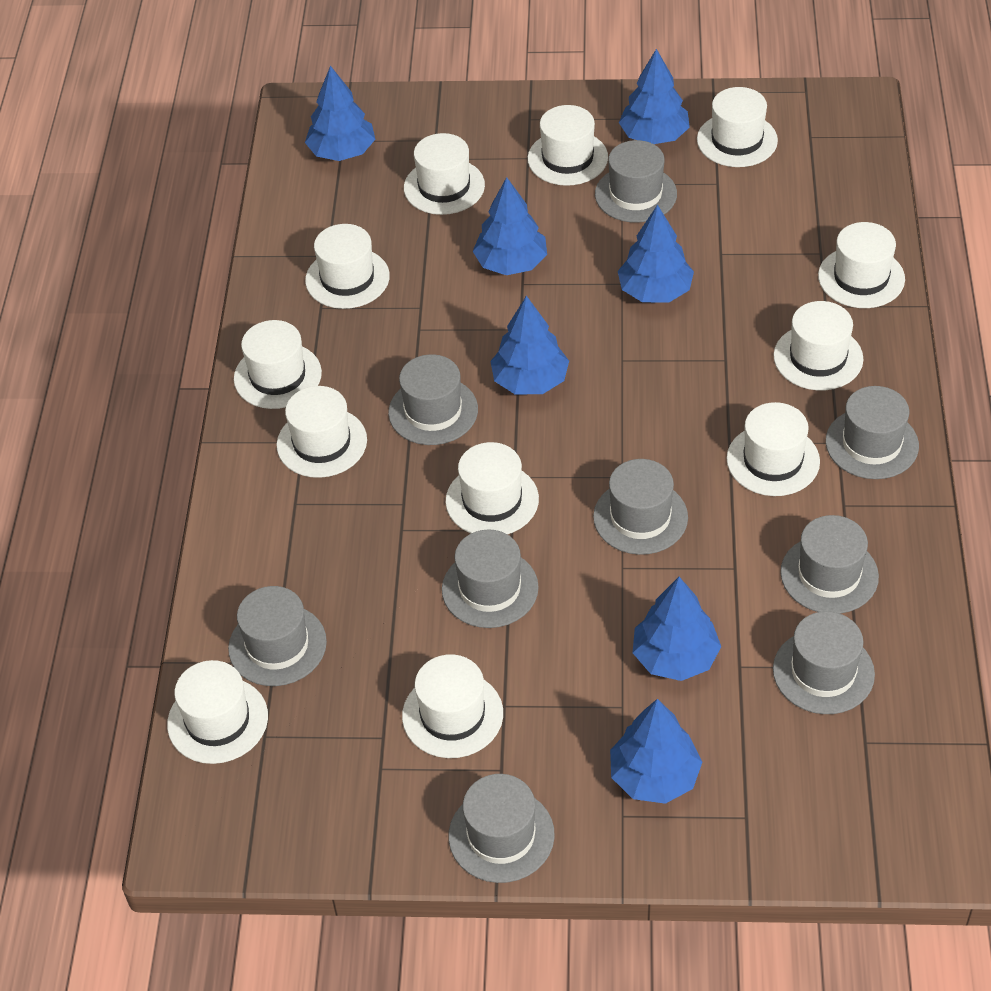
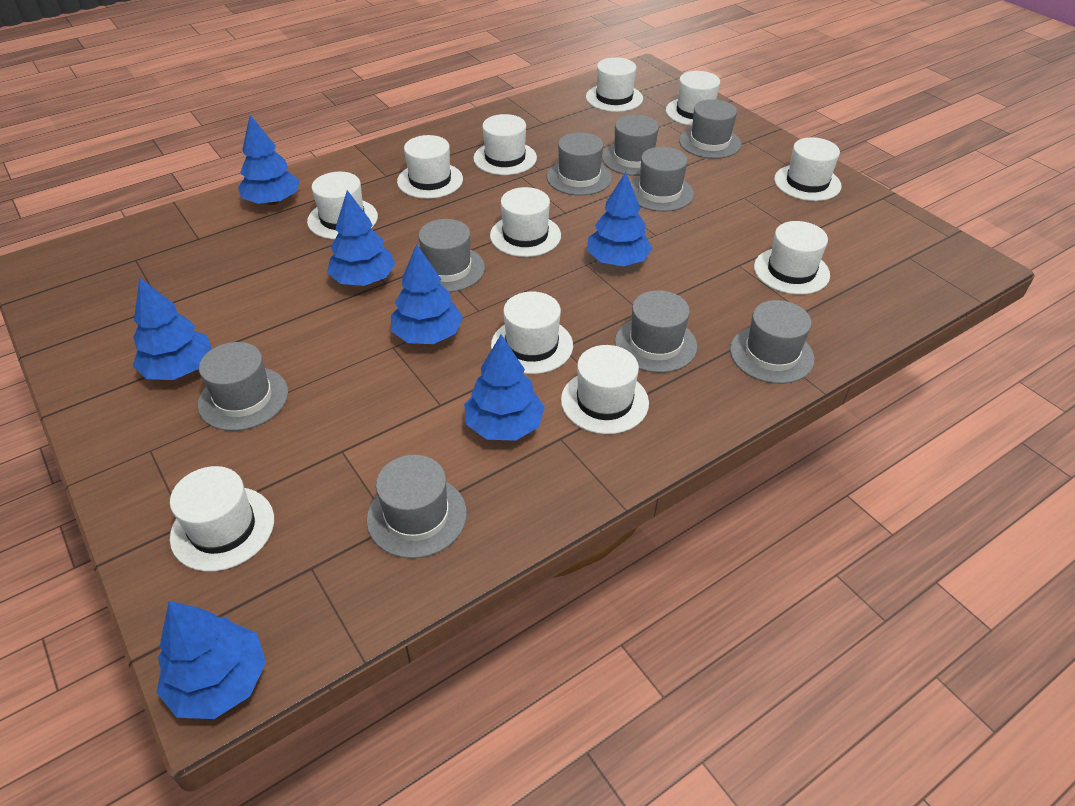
white hat: 12 -> 11

